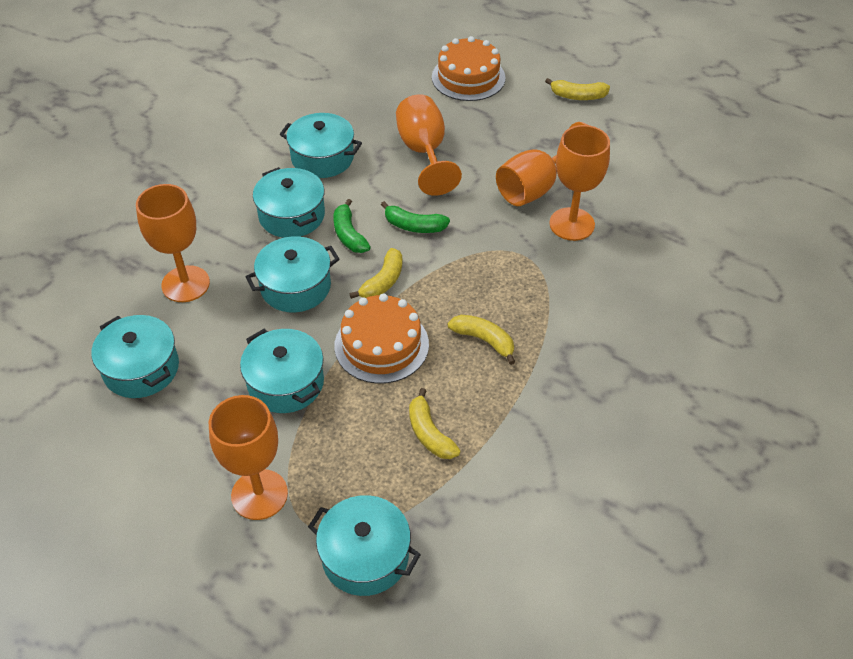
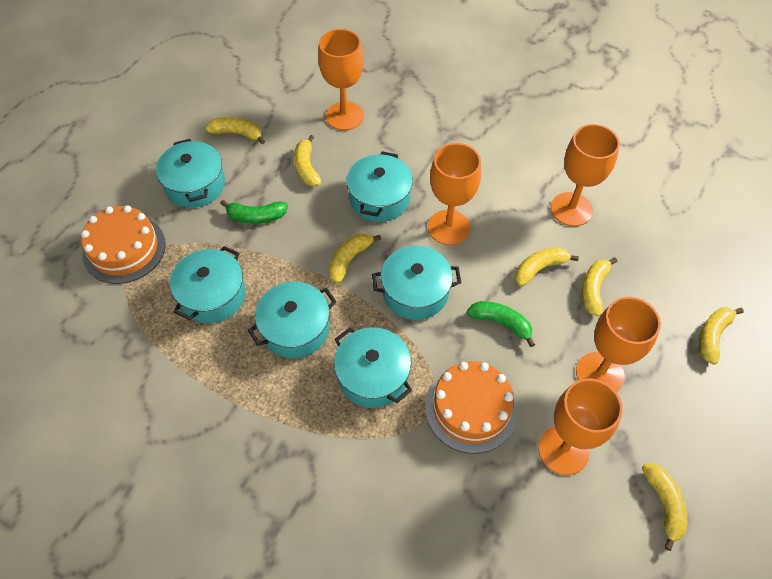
yellow banana: 4 -> 7

